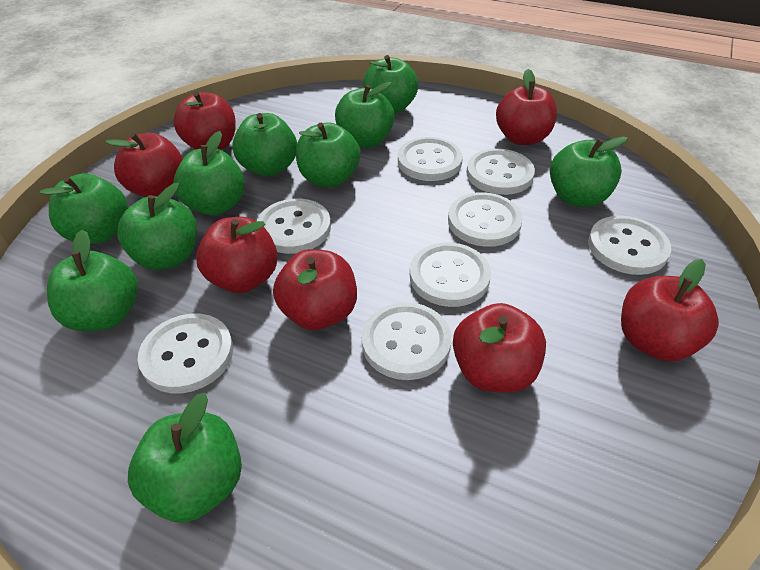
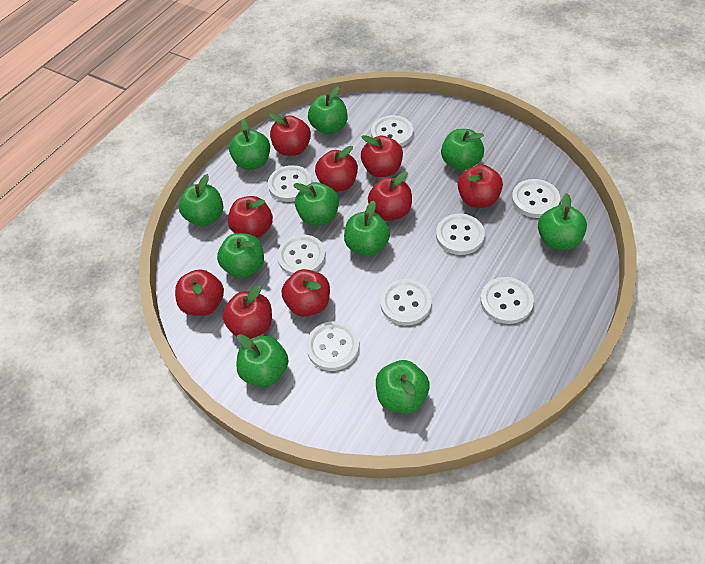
red apple: 7 -> 9

